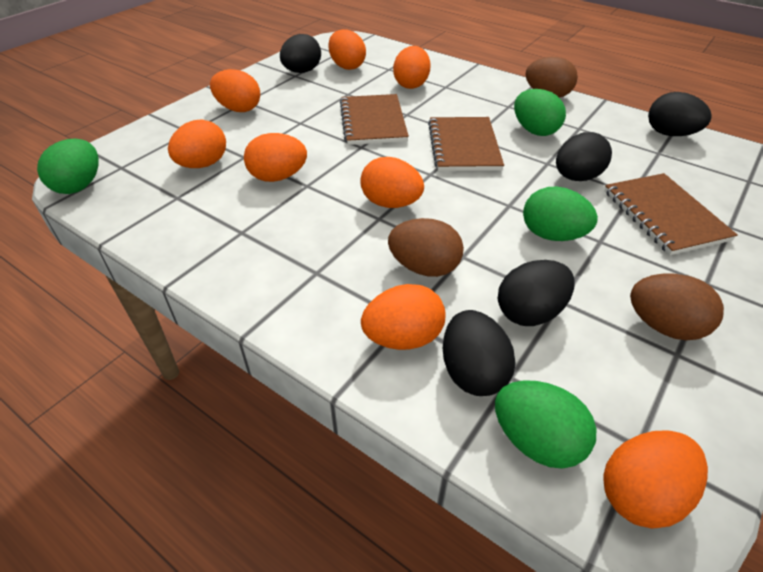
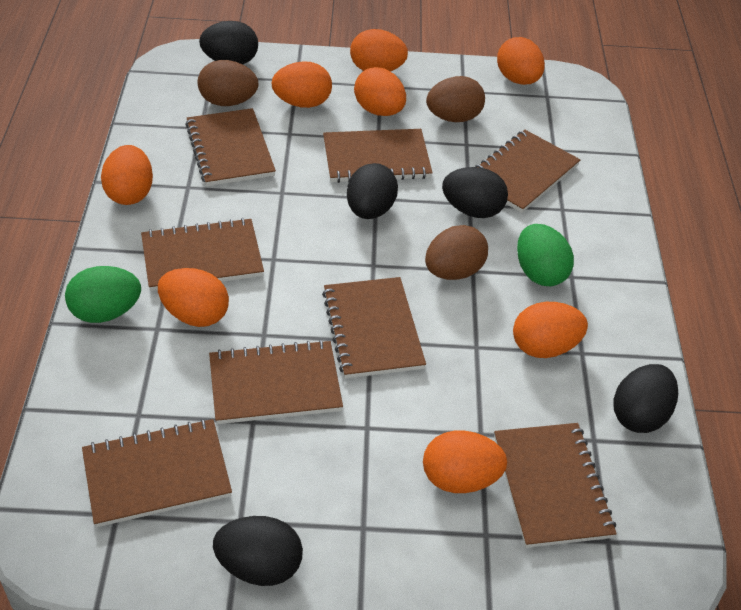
brown notebook: 3 -> 8
green egg: 4 -> 2

